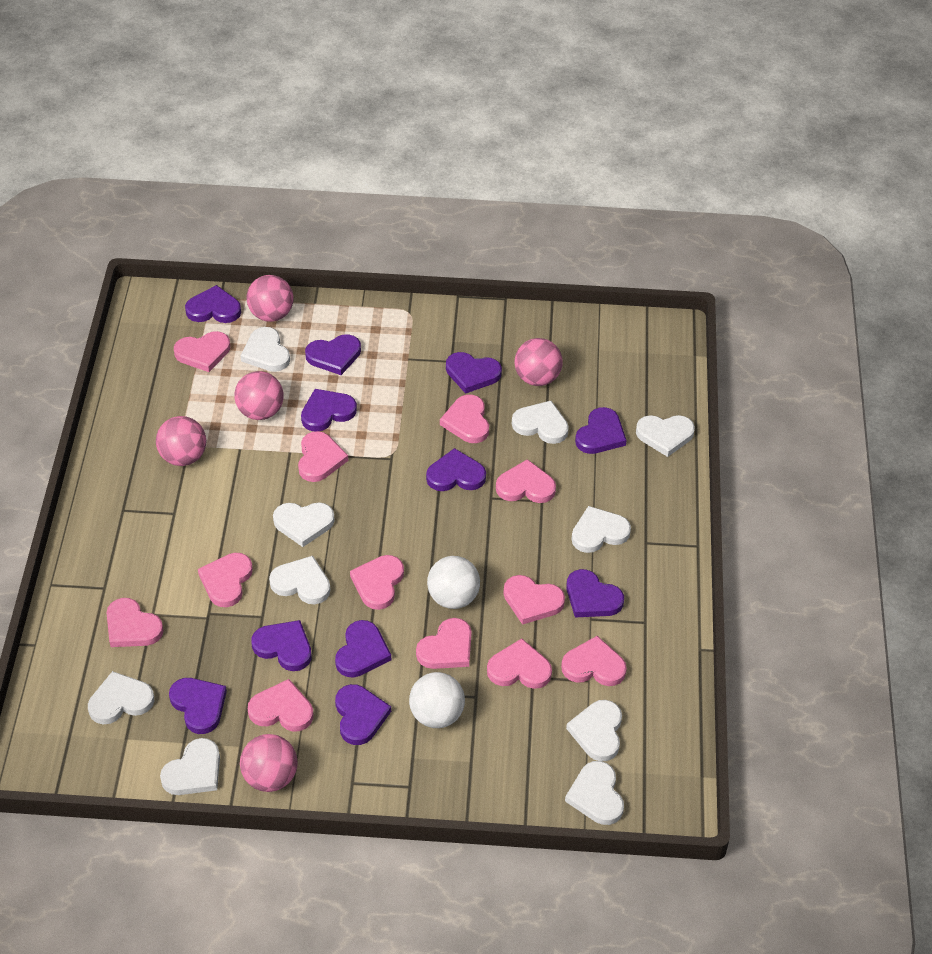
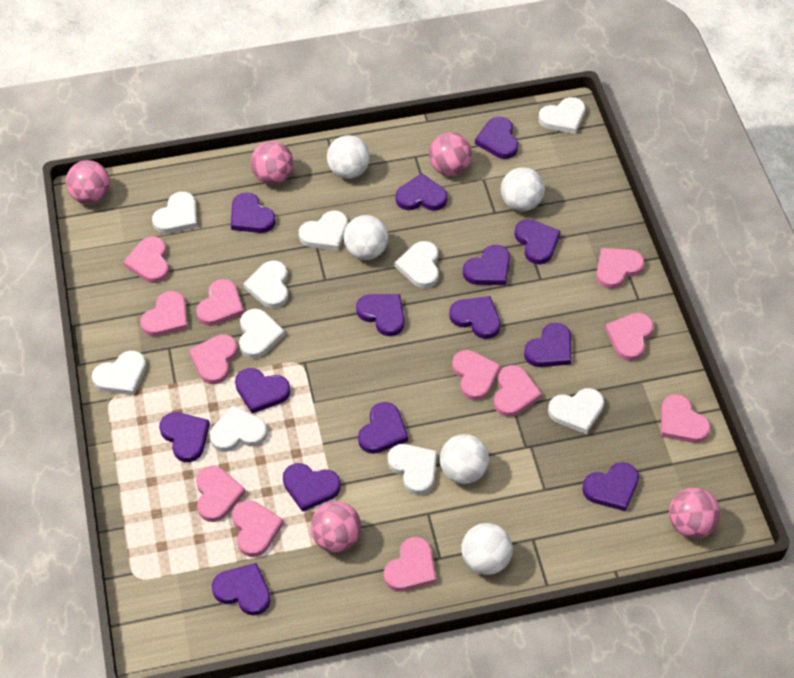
purple heart: 11 -> 14
white ball: 2 -> 5

